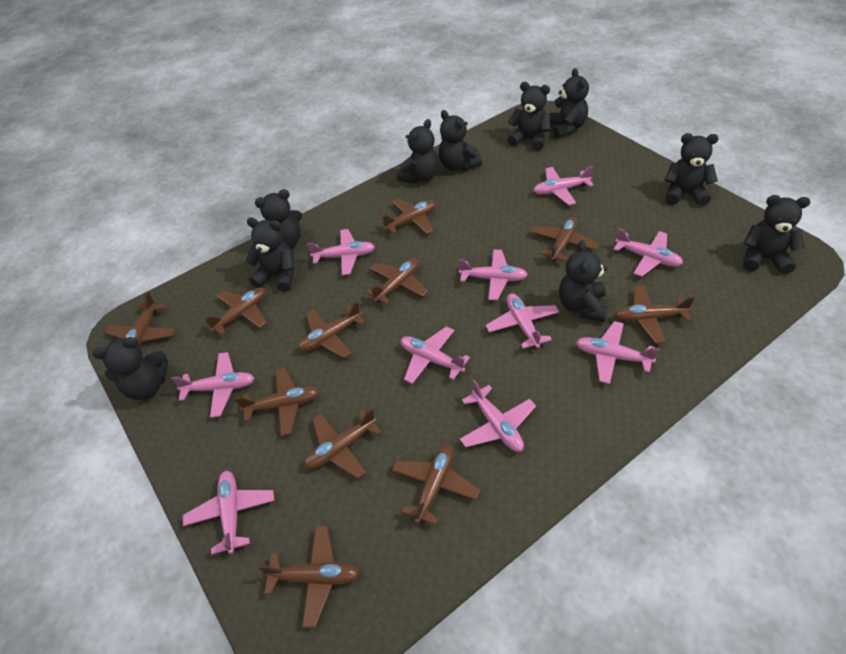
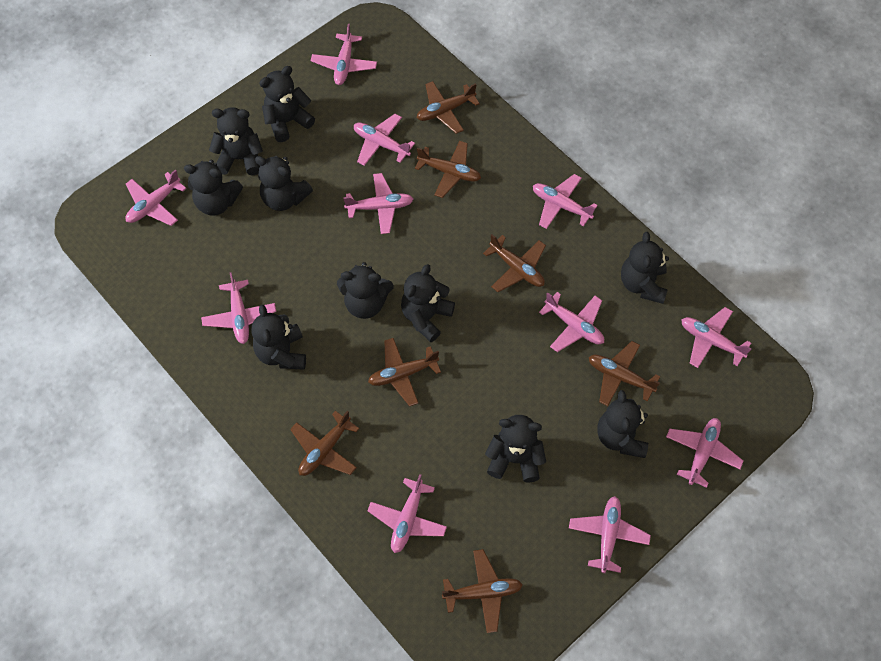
brown plane: 11 -> 7
pink plane: 10 -> 11

